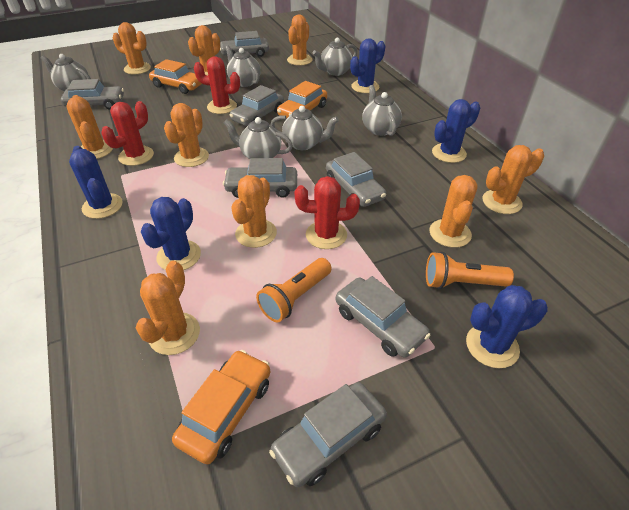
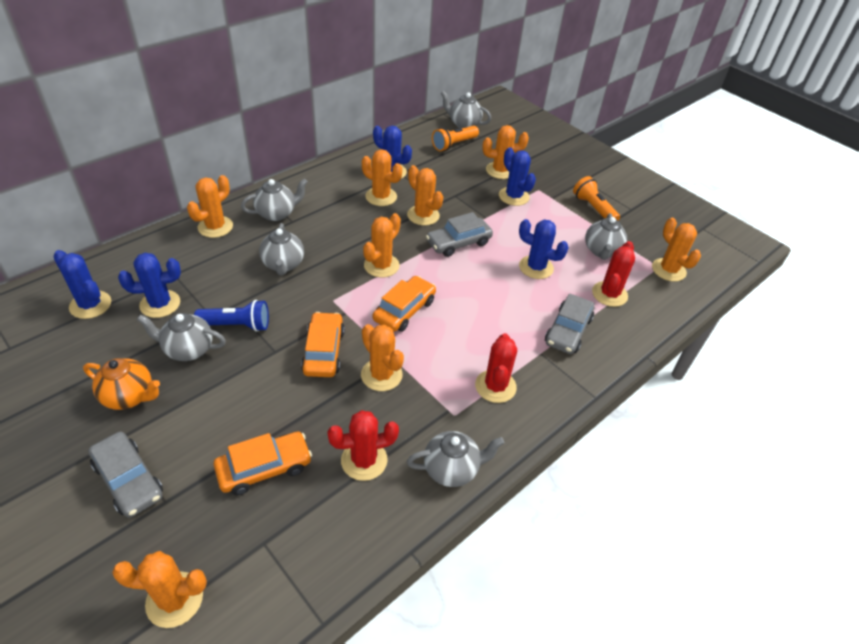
blue flashlight: 0 -> 1
grey car: 7 -> 3
orange cactus: 9 -> 8
orange teapot: 0 -> 1

